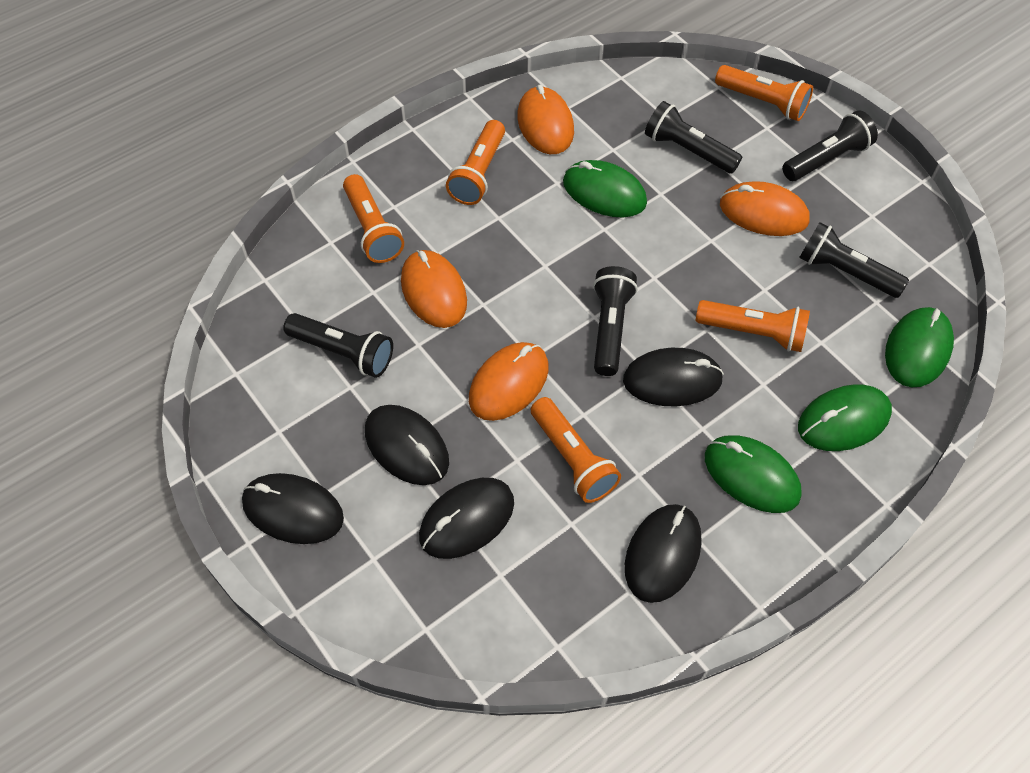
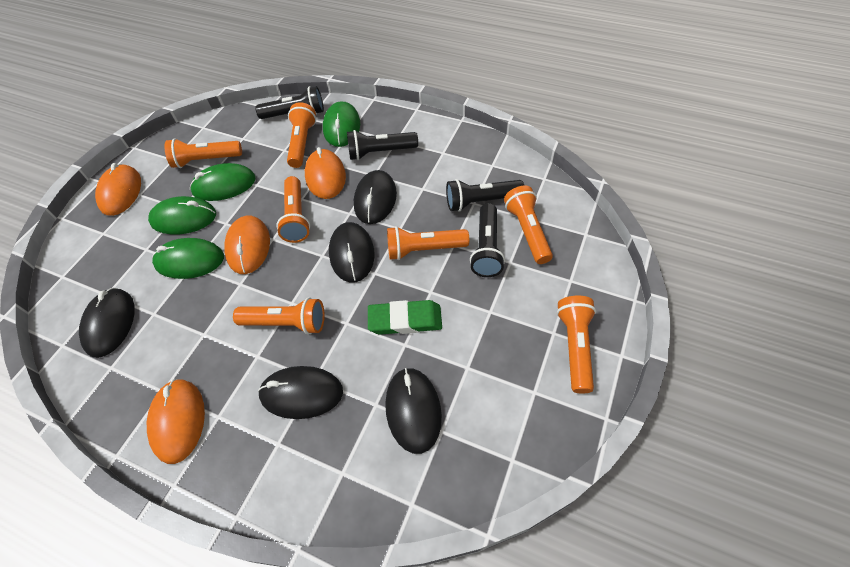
black flashlight: 5 -> 4
green eraser: 0 -> 1
orange flashlight: 5 -> 7

